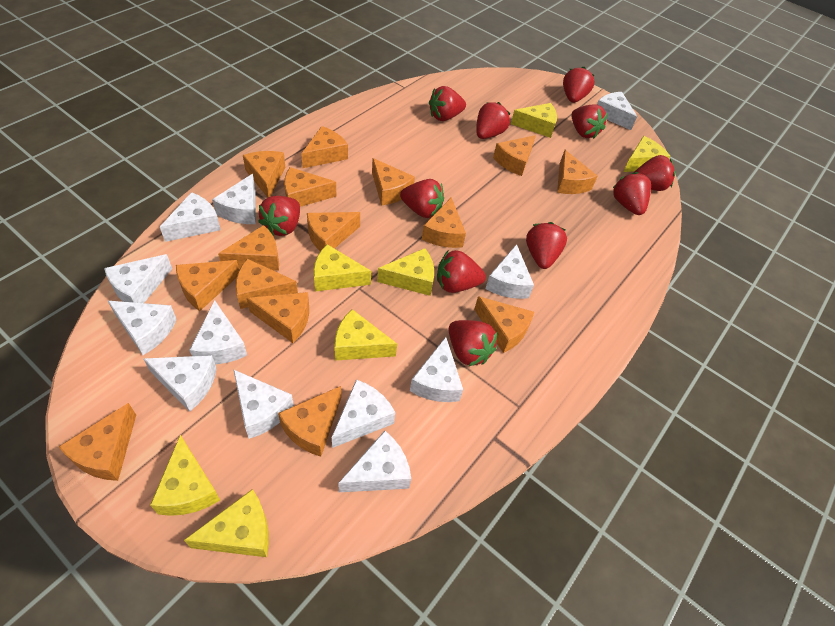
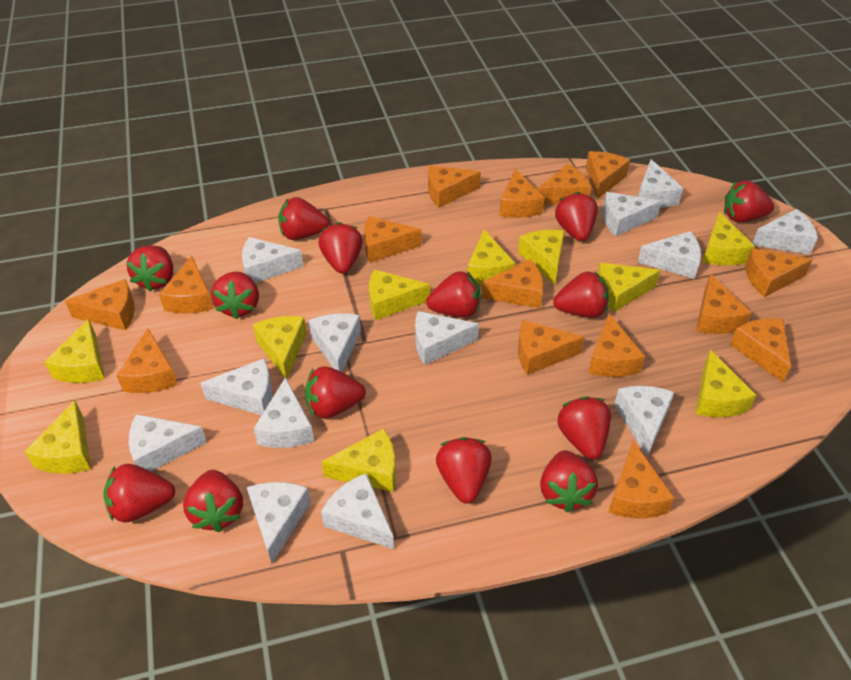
red strawberry: 11 -> 14
white cheese: 12 -> 13
yellow cheese: 7 -> 10

